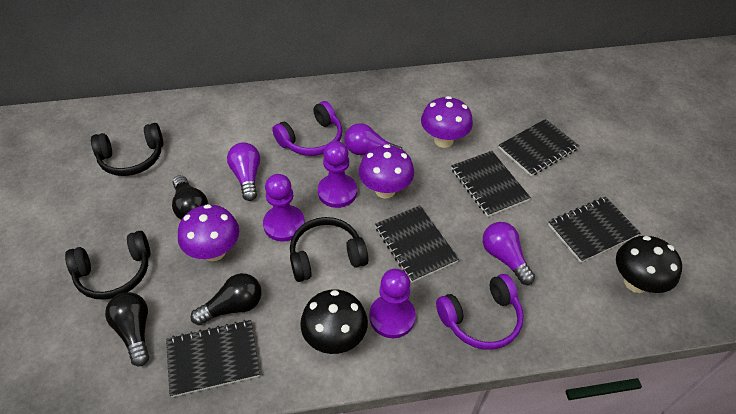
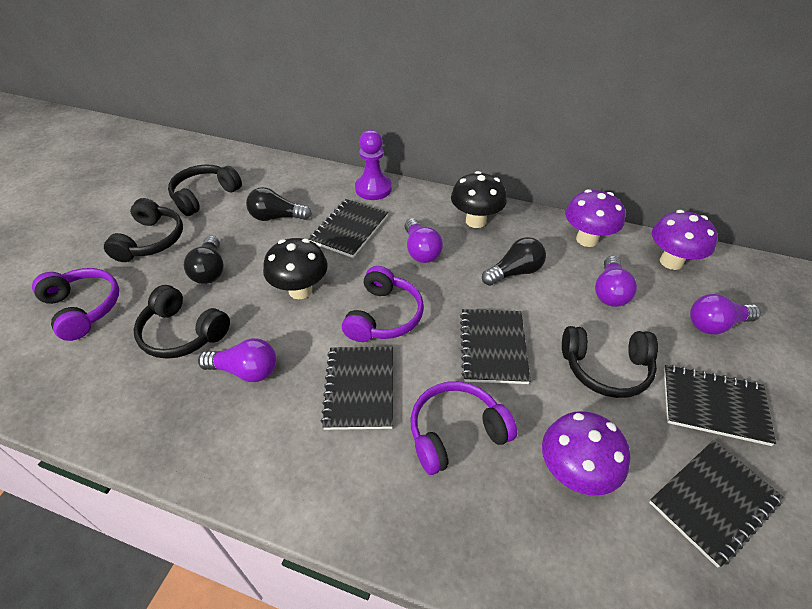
black headphones: 3 -> 4
purple headphones: 2 -> 3
purple light bulb: 3 -> 4
purple pawn: 3 -> 1

